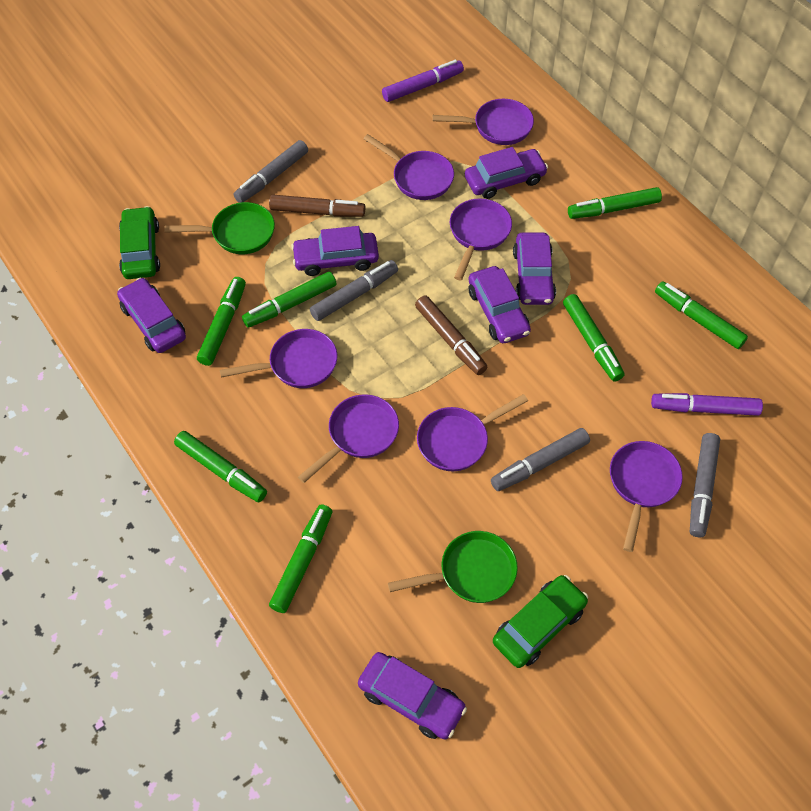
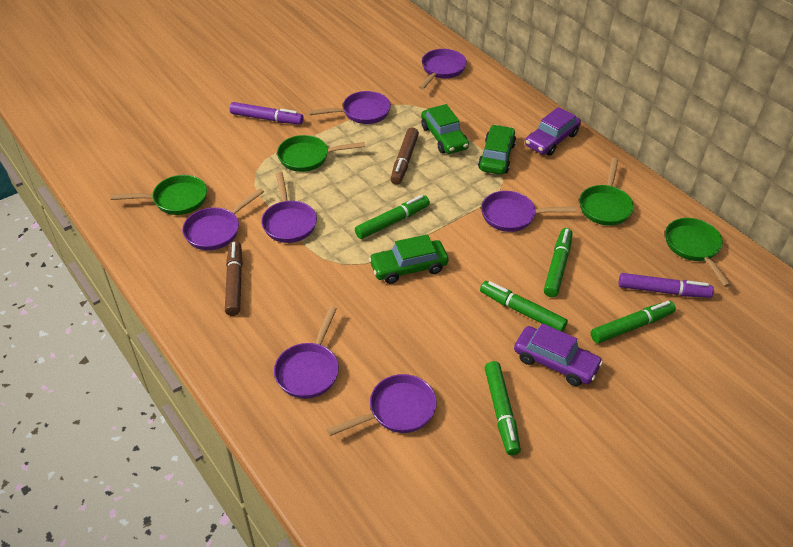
green car: 2 -> 3
green marker: 7 -> 5
green pan: 2 -> 4
grey marker: 4 -> 0
purple car: 6 -> 2

